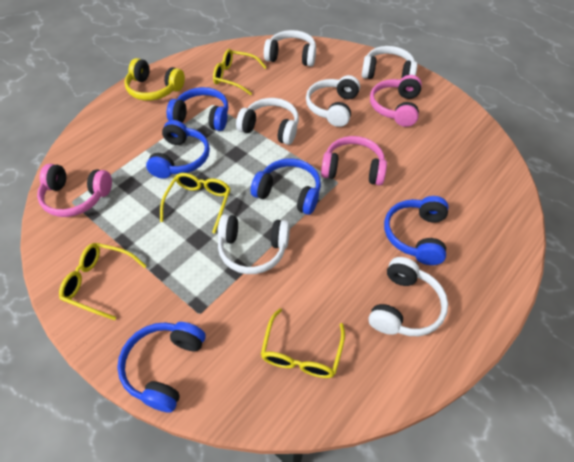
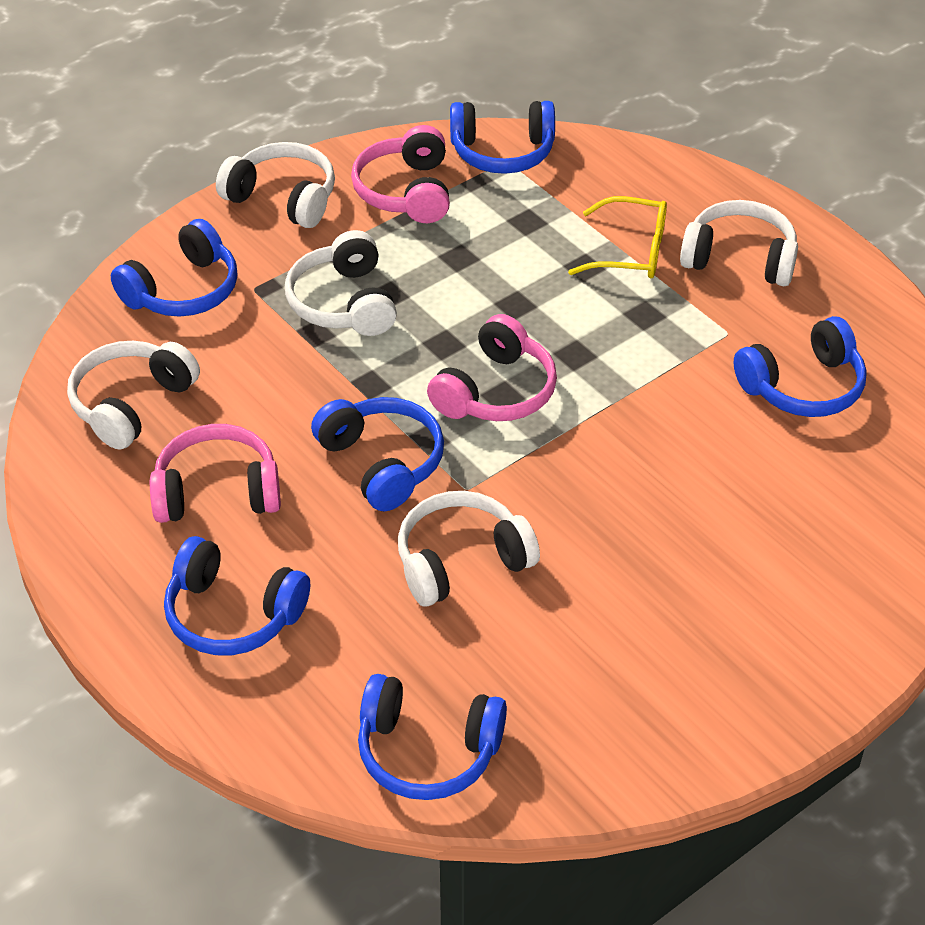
blue headphones: 5 -> 6
white headphones: 6 -> 5
yellow glasses: 4 -> 1
yellow headphones: 1 -> 0

